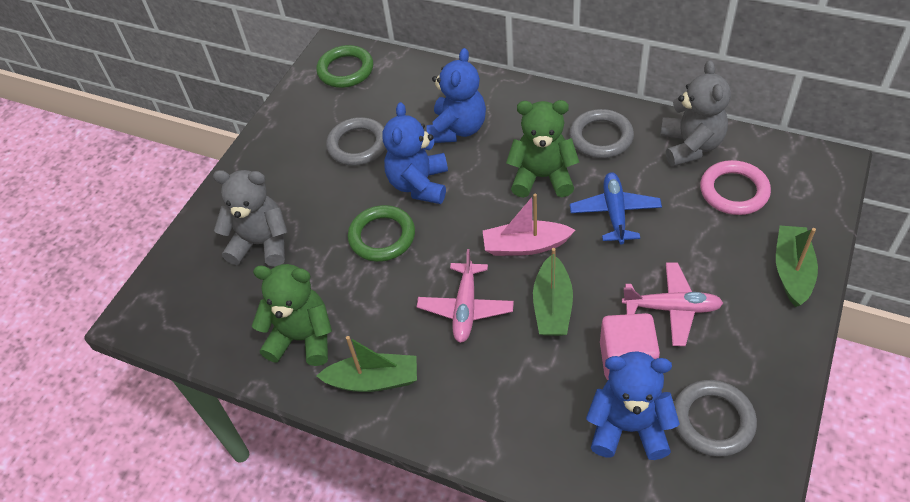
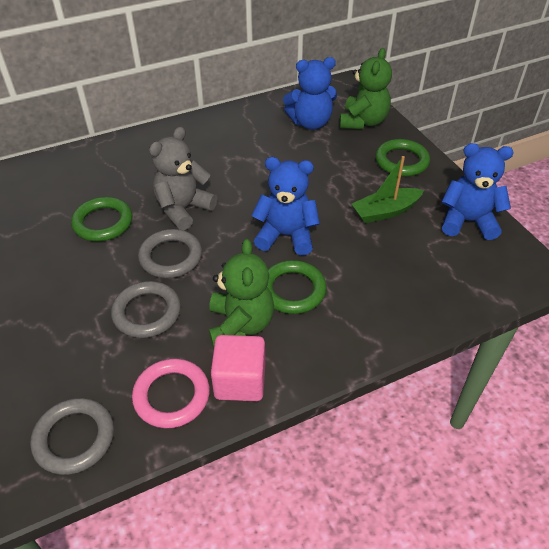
blue plane: 1 -> 0
green boat: 3 -> 1
green ring: 2 -> 3
grey teddy bear: 2 -> 1
pink boat: 1 -> 0
pink plane: 2 -> 0

